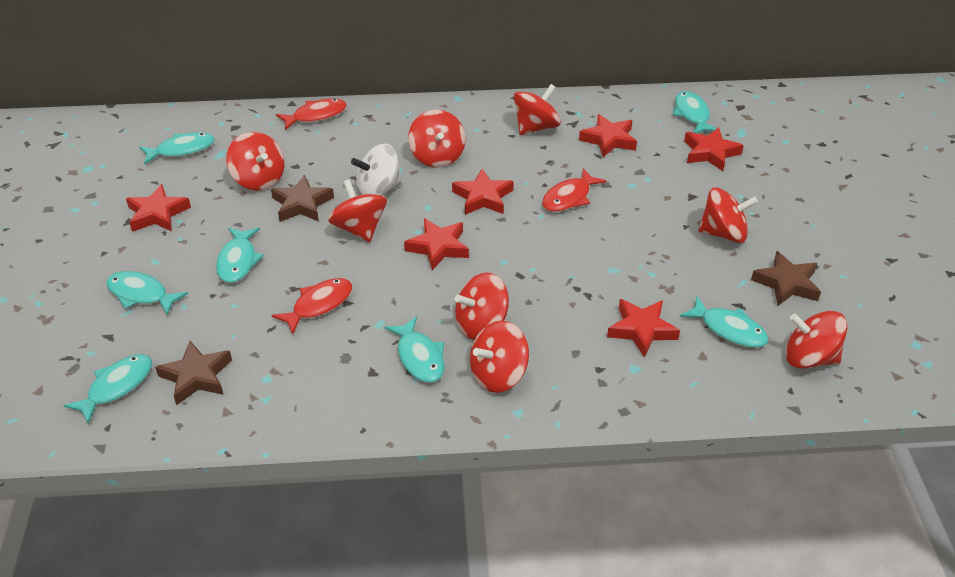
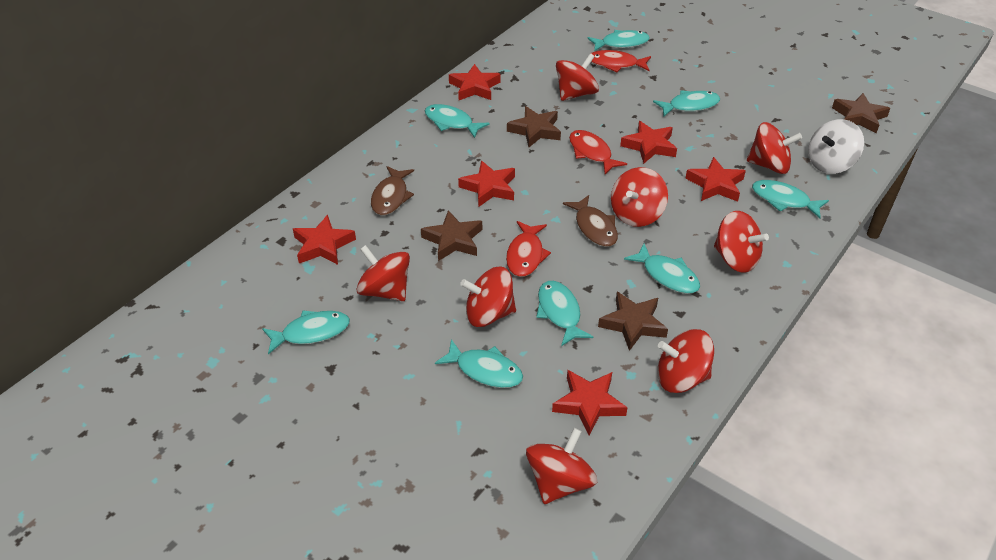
brown fish: 0 -> 2
brown star: 3 -> 4
turquoise fish: 7 -> 8

